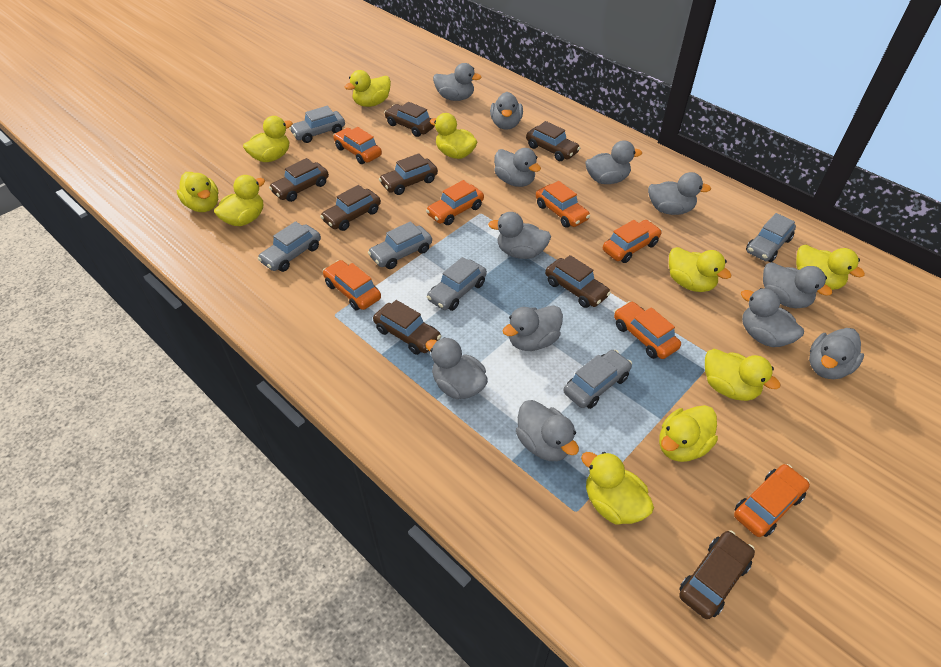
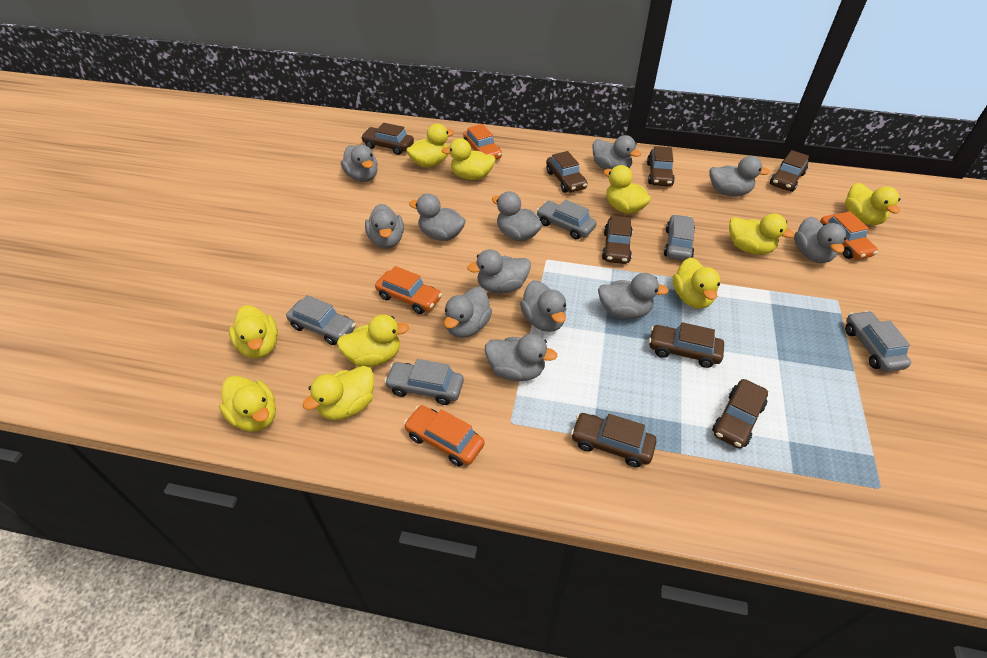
grey car: 6 -> 5
orange car: 7 -> 4

